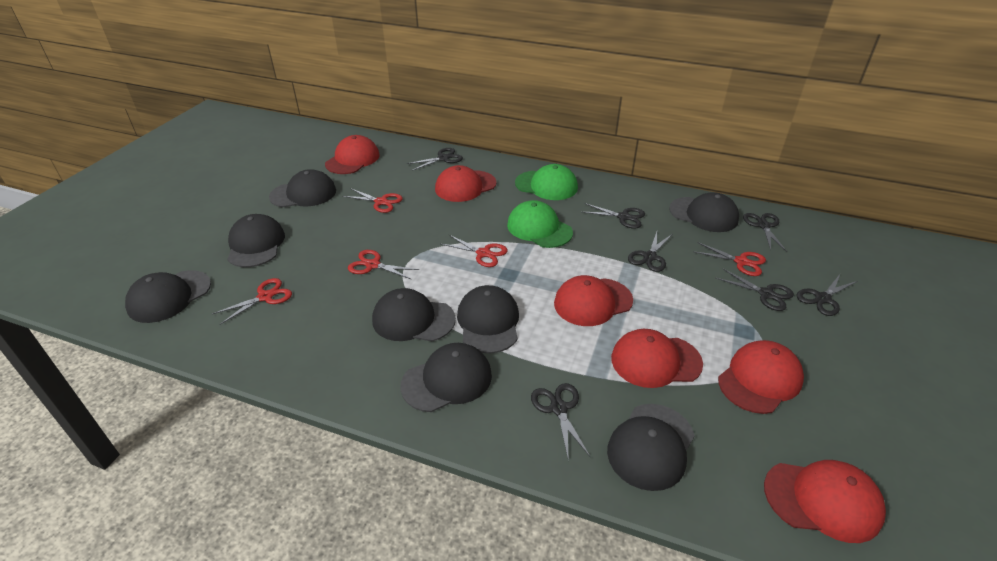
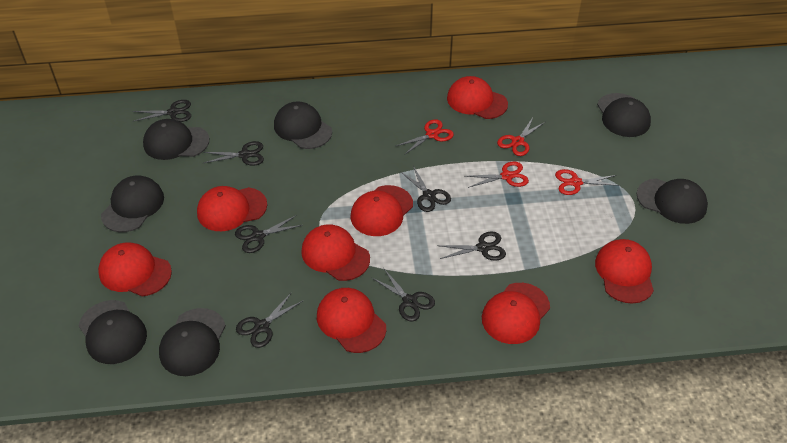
black cap: 8 -> 7
green cap: 2 -> 0
red cap: 6 -> 8
red scissors: 5 -> 4

